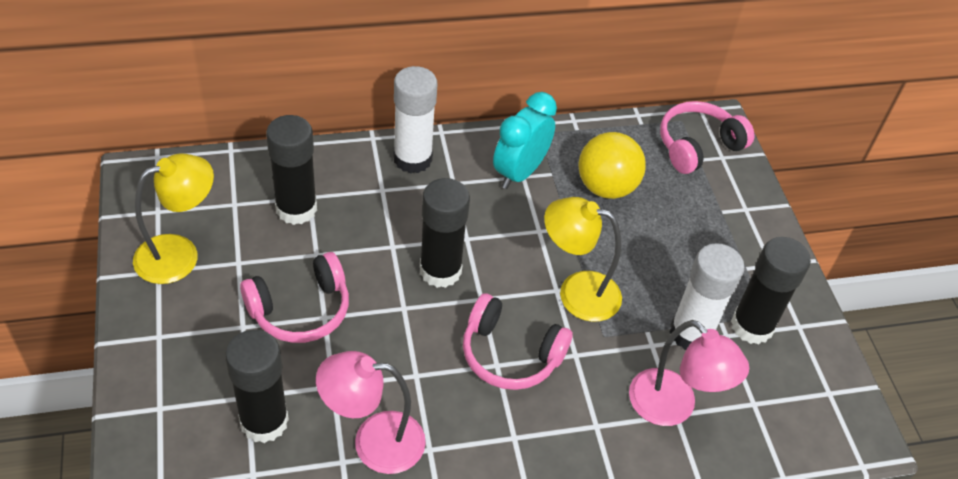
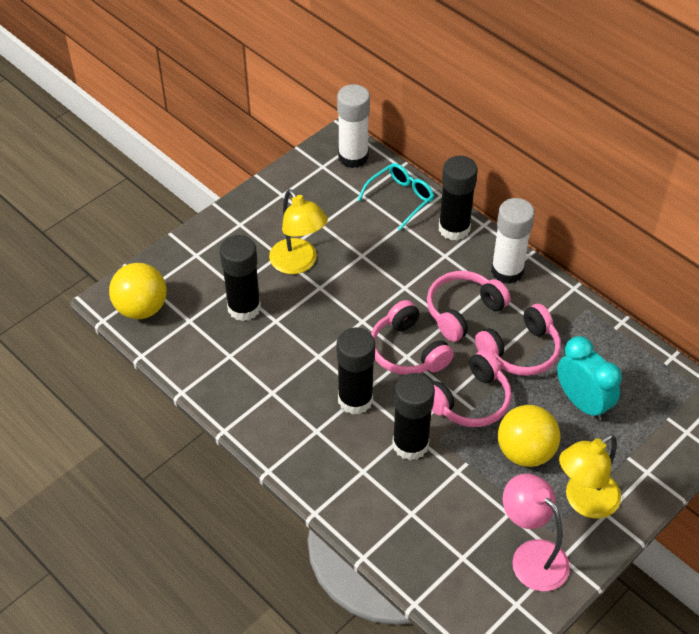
pink headphones: 3 -> 4
pink lamp: 2 -> 1
turquoise glasses: 0 -> 1
yellow ball: 1 -> 2

